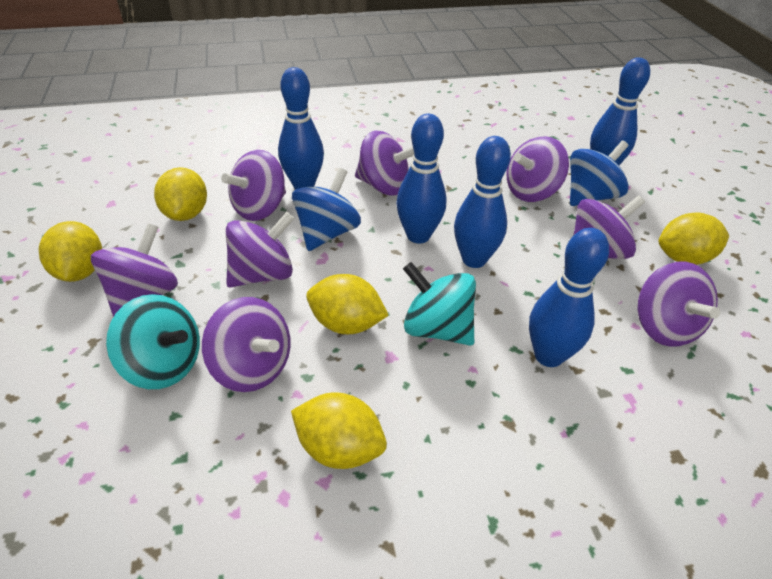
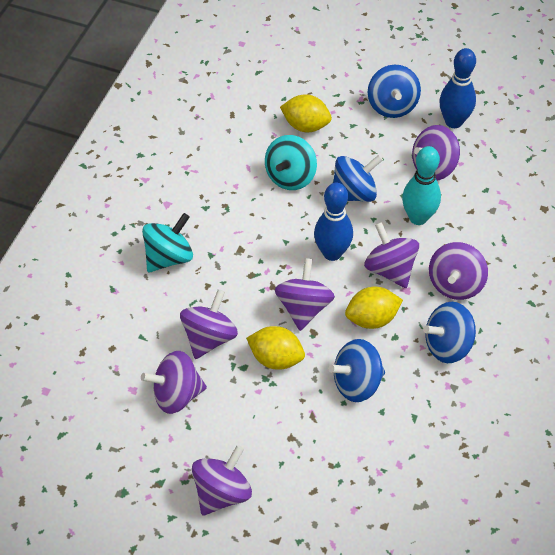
blue bowling pin: 5 -> 2
blue spinning top: 2 -> 4
purple spinning top: 8 -> 7
turquoise bowling pin: 0 -> 1
yellow lemon: 5 -> 3

